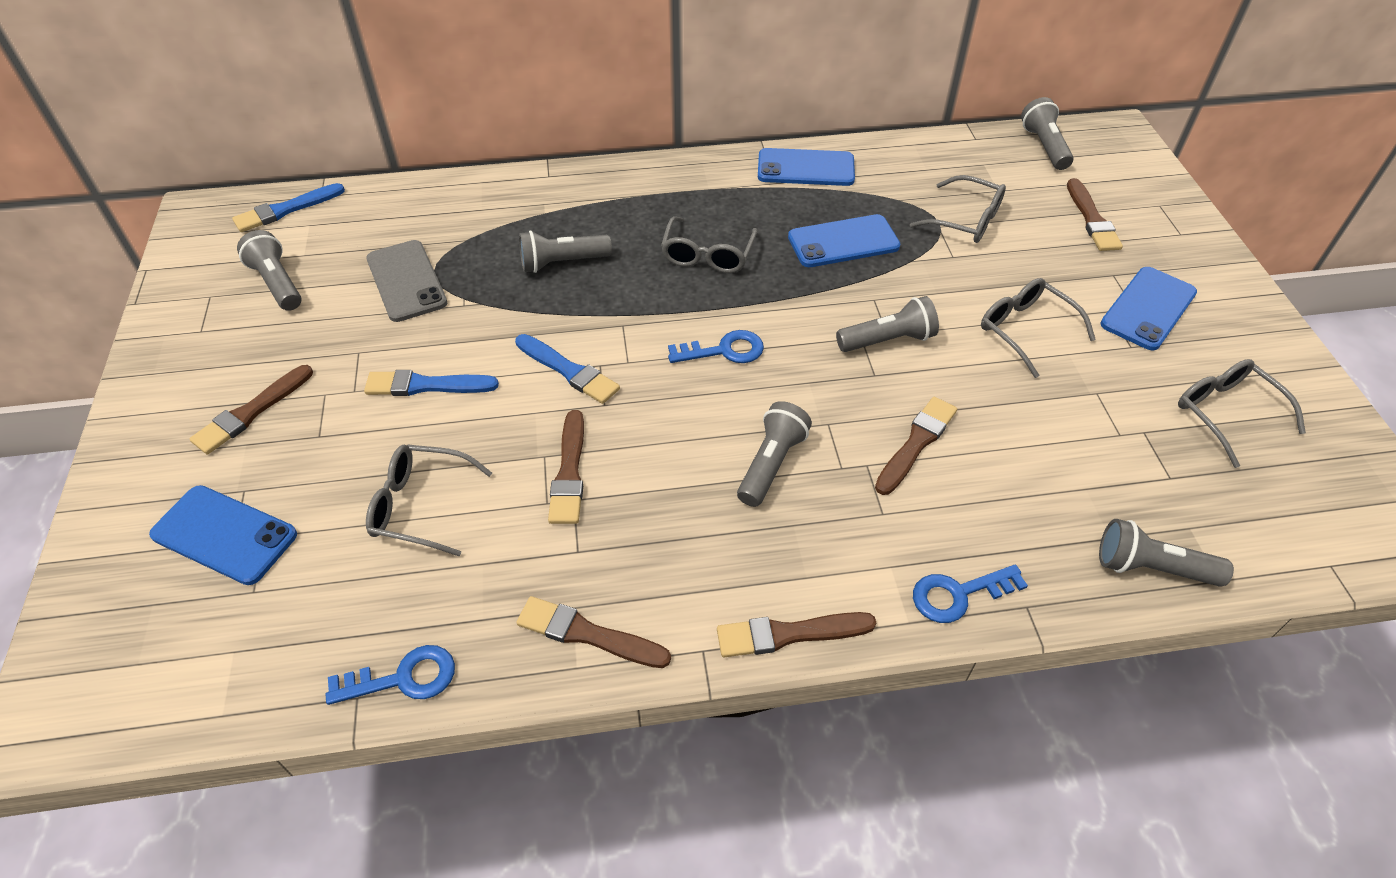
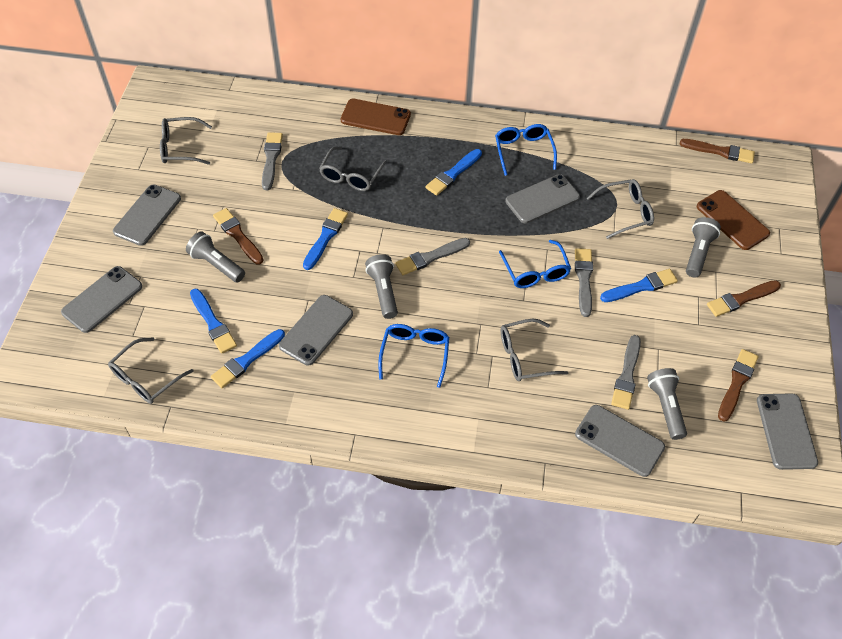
blue brush: 3 -> 5
blue glasses: 0 -> 3
blue key: 3 -> 0
blue phone: 4 -> 0
brown brush: 6 -> 4
brown phone: 0 -> 2
grey brush: 0 -> 4
grey flashlight: 6 -> 4
grey phone: 1 -> 6

